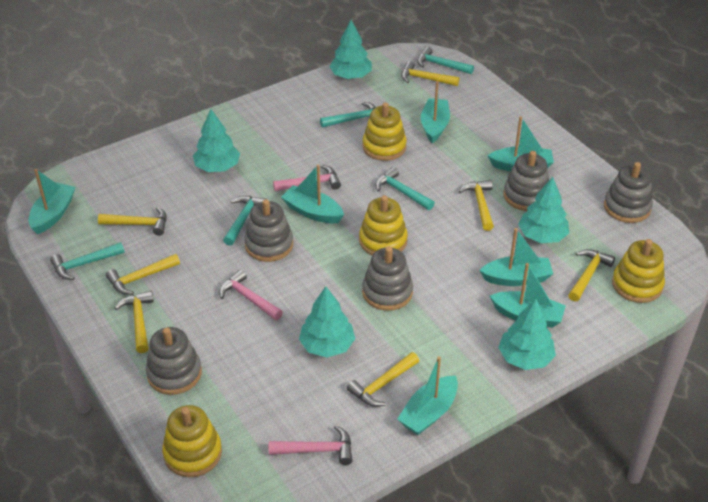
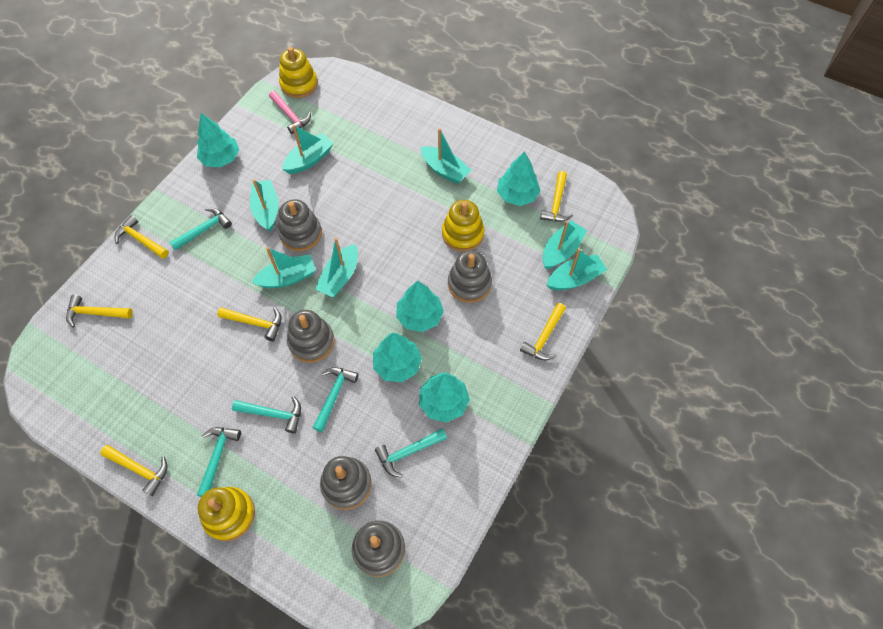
pink hammer: 3 -> 1
yellow hammer: 7 -> 6
yellow stacking toy: 4 -> 3

